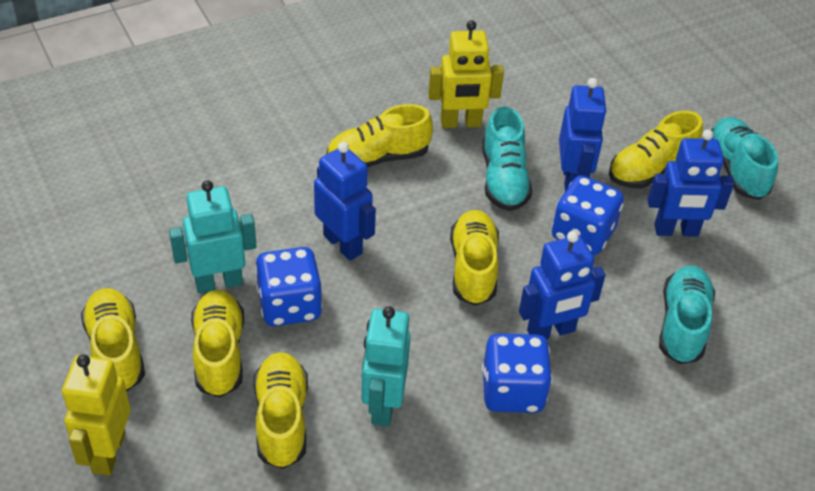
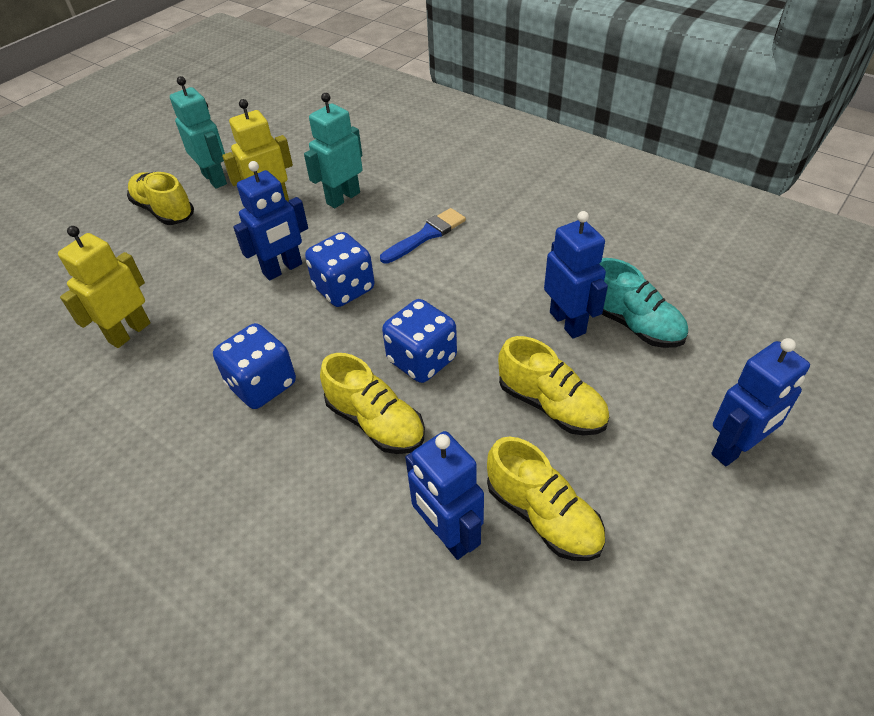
blue brush: 0 -> 1
turquoise shoe: 3 -> 1
yellow shoe: 6 -> 4

